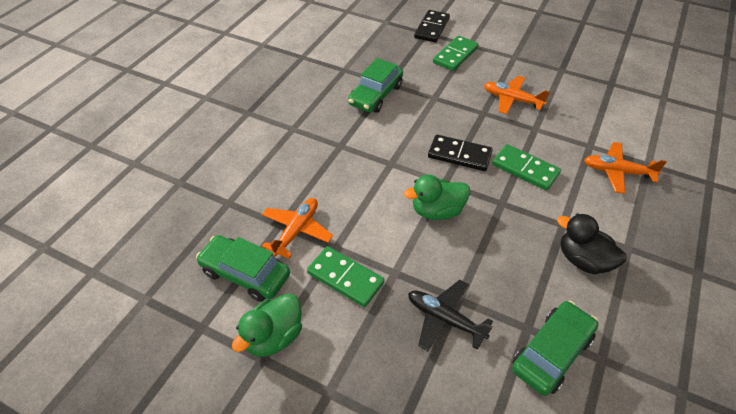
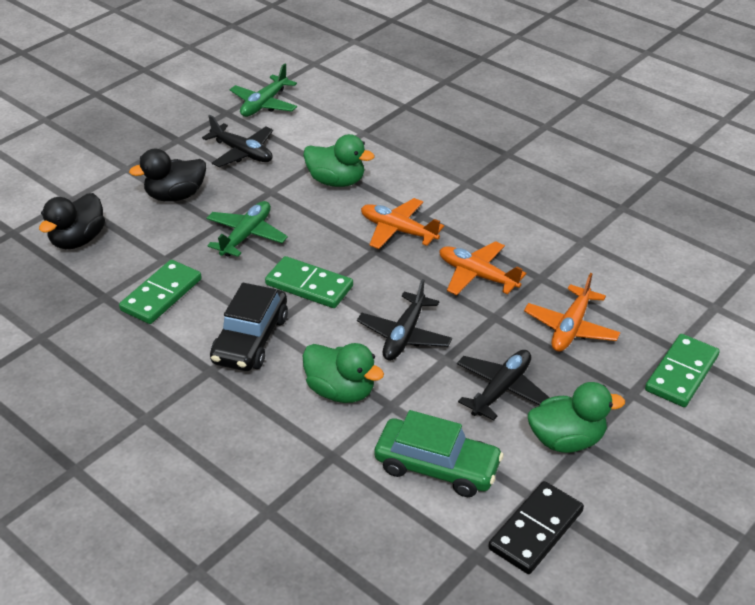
black car: 0 -> 1
black domino: 2 -> 1
black duck: 1 -> 2
black plane: 1 -> 3
green car: 3 -> 1
green duck: 2 -> 3
green plane: 0 -> 2

